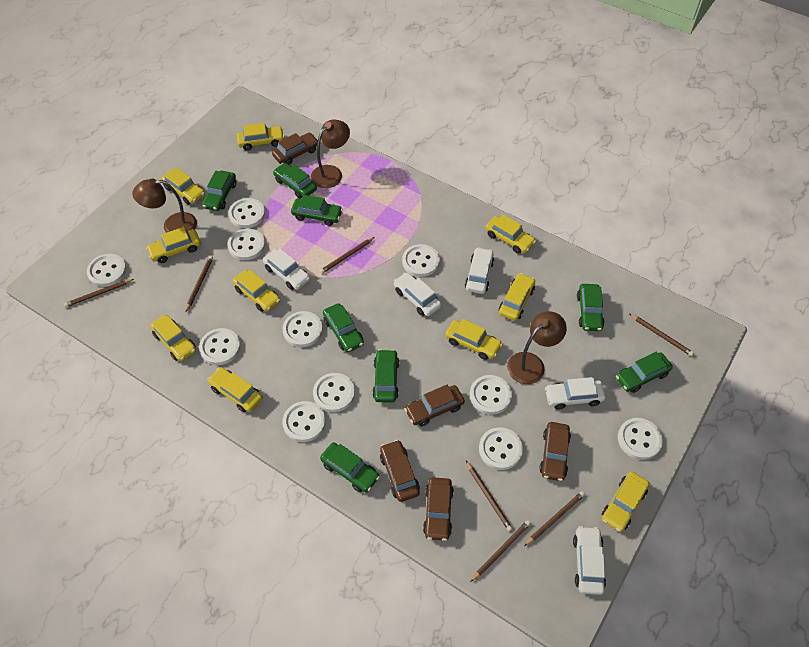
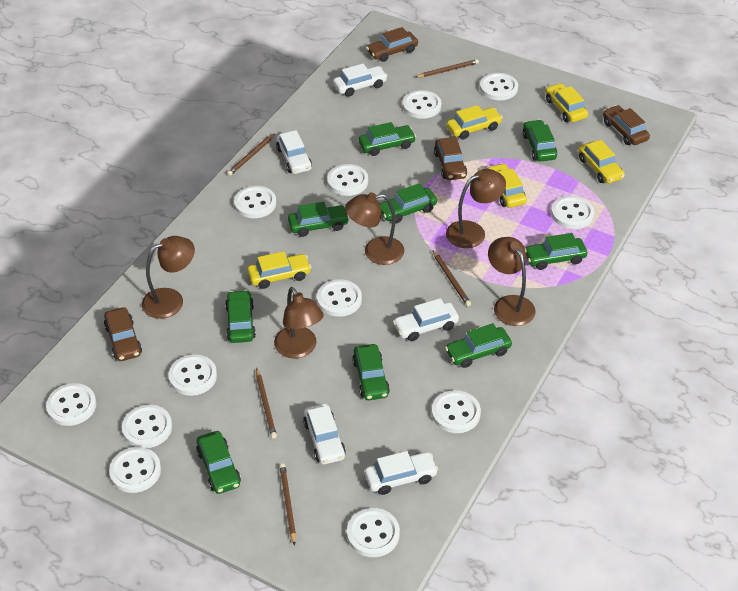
brown car: 5 -> 4
brown lamp: 3 -> 5
brown pencil: 7 -> 5
green car: 8 -> 9
white button: 11 -> 12
yellow car: 10 -> 5

